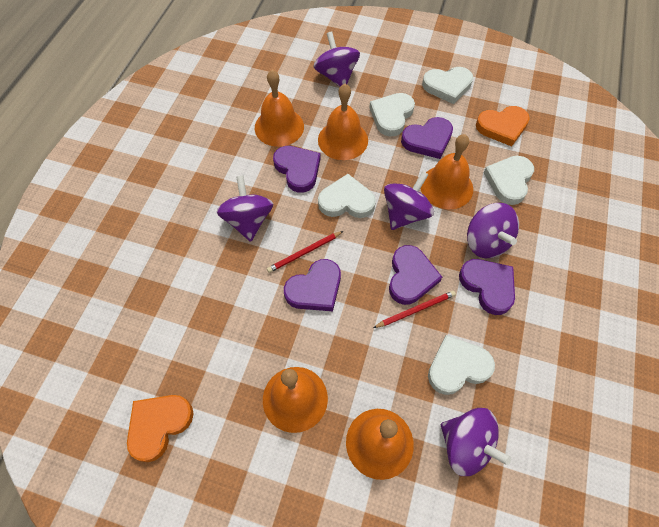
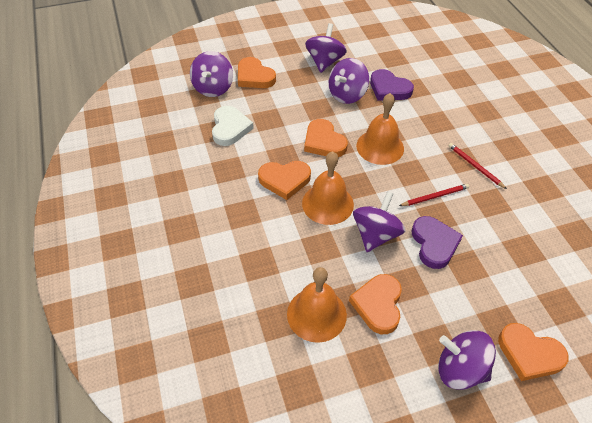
orange bell: 5 -> 3
orange heart: 2 -> 5
purple heart: 5 -> 2
white heart: 5 -> 1

